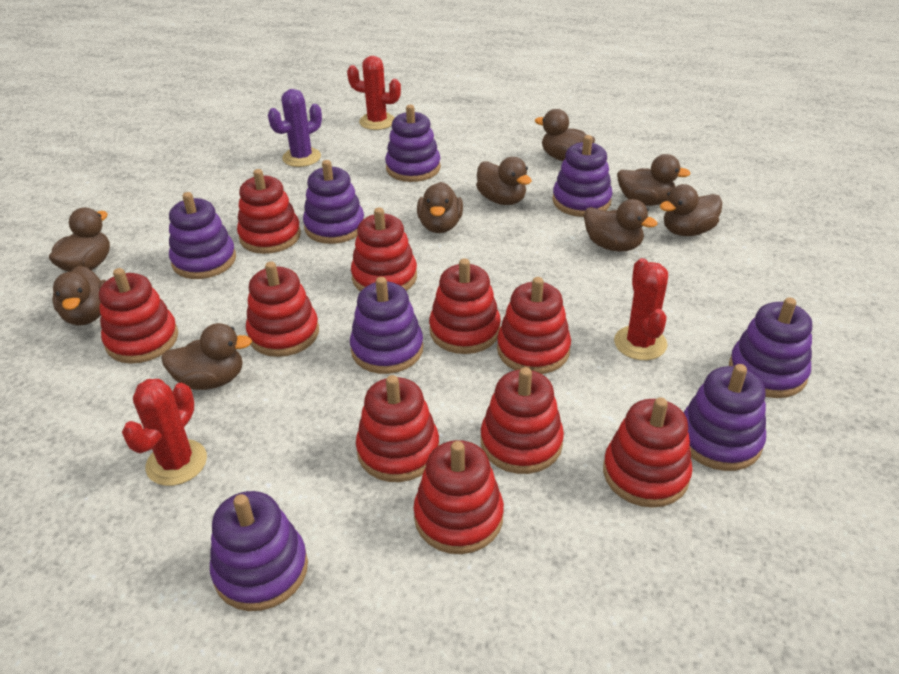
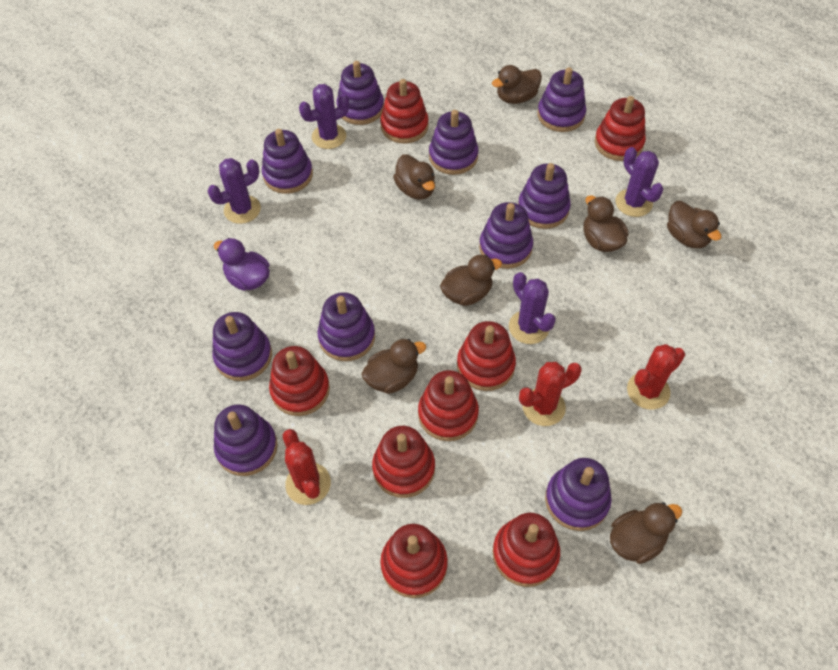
brown duck: 9 -> 7
purple cactus: 1 -> 4
purple duck: 0 -> 1
purple stacking toy: 8 -> 10
red stacking toy: 10 -> 8

